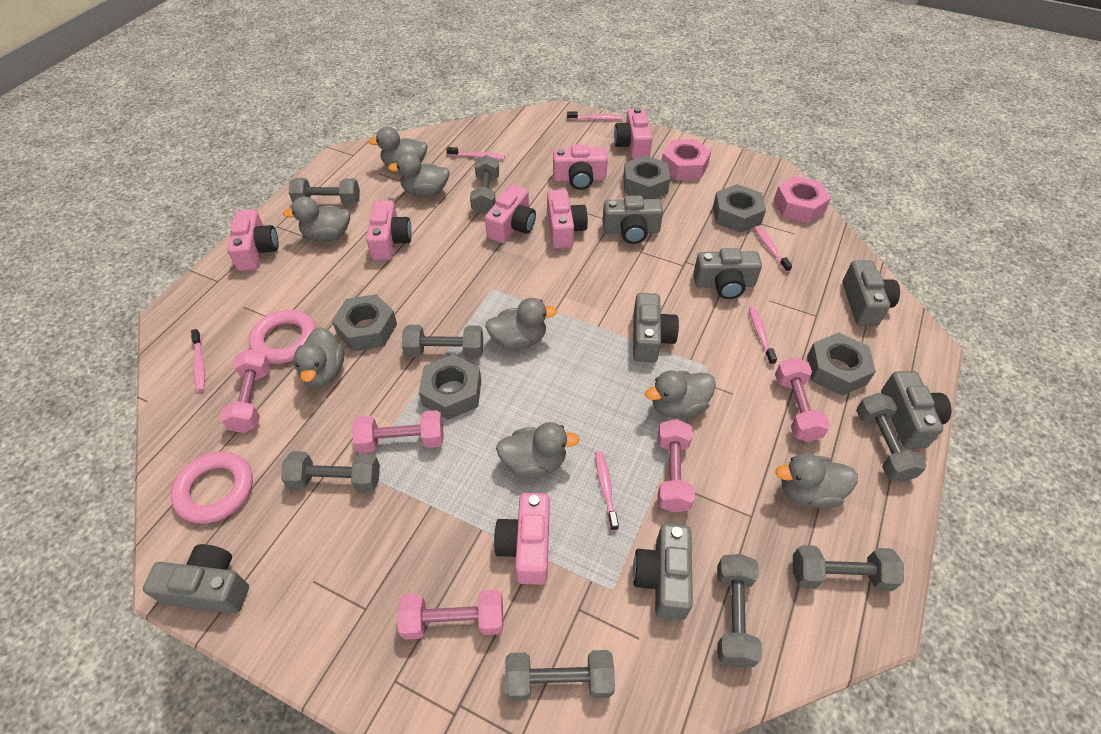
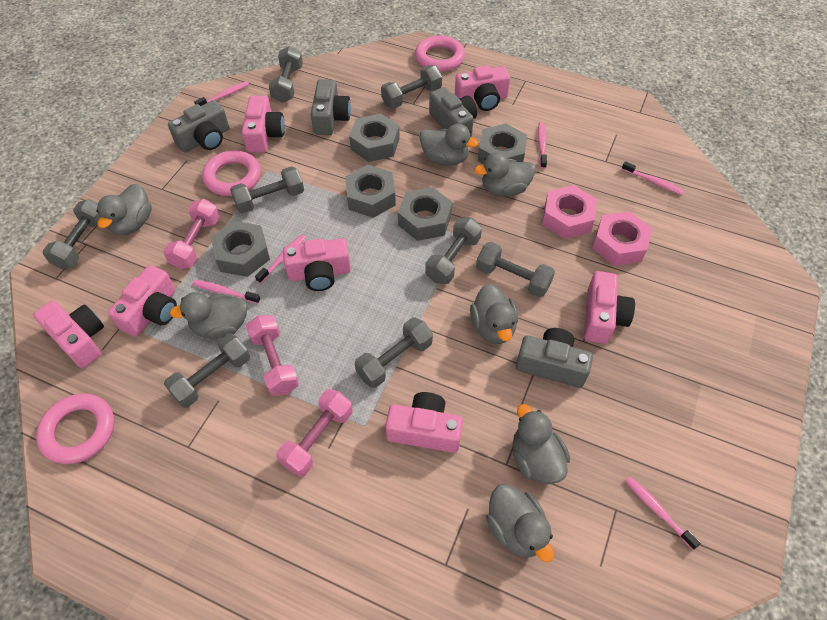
grey camera: 7 -> 4
grey duck: 8 -> 7
pink dumbbell: 5 -> 3
pink ring: 2 -> 3

